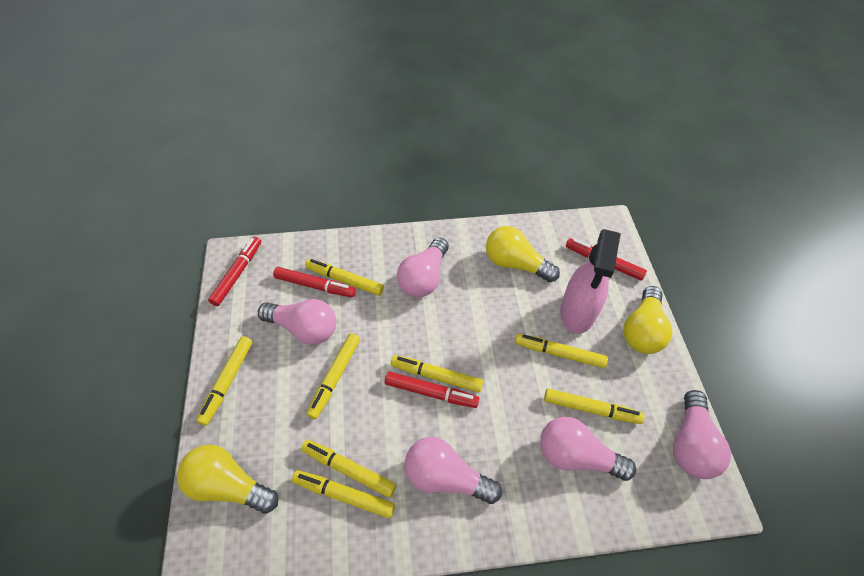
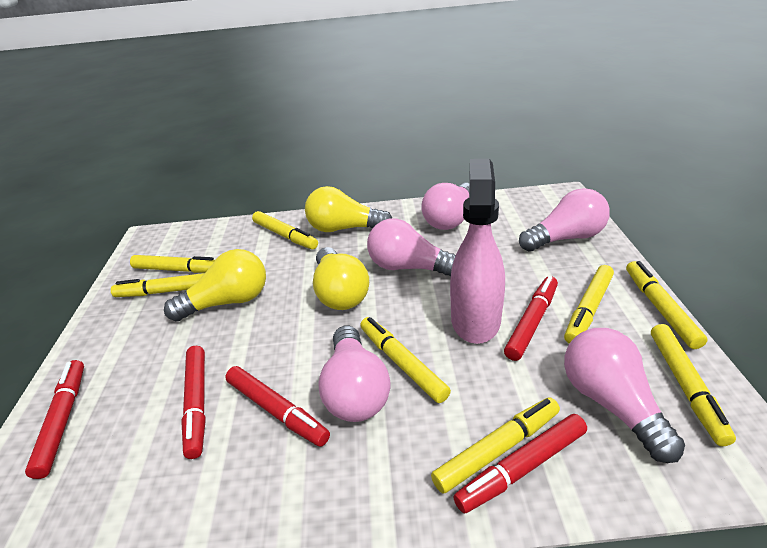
red marker: 4 -> 5

